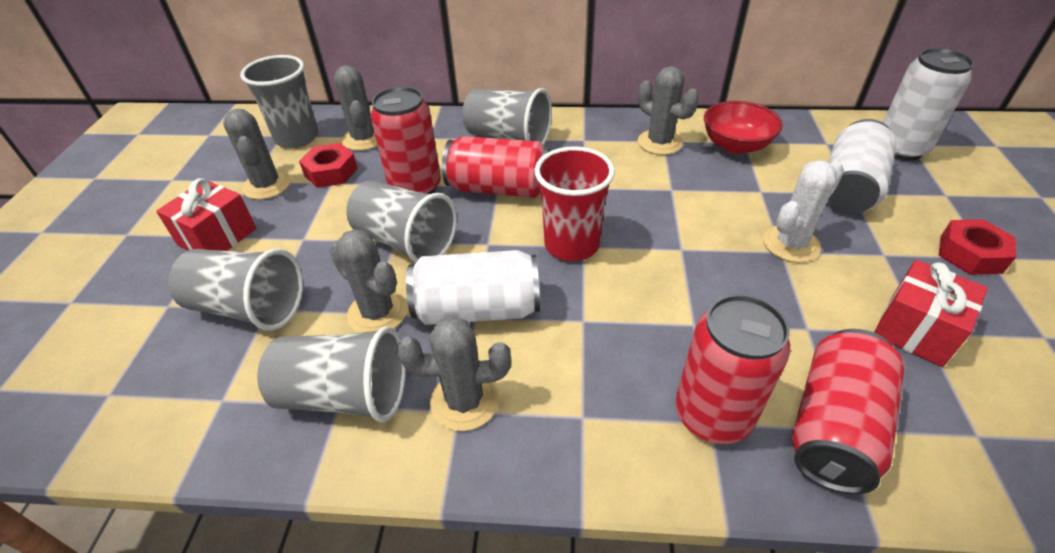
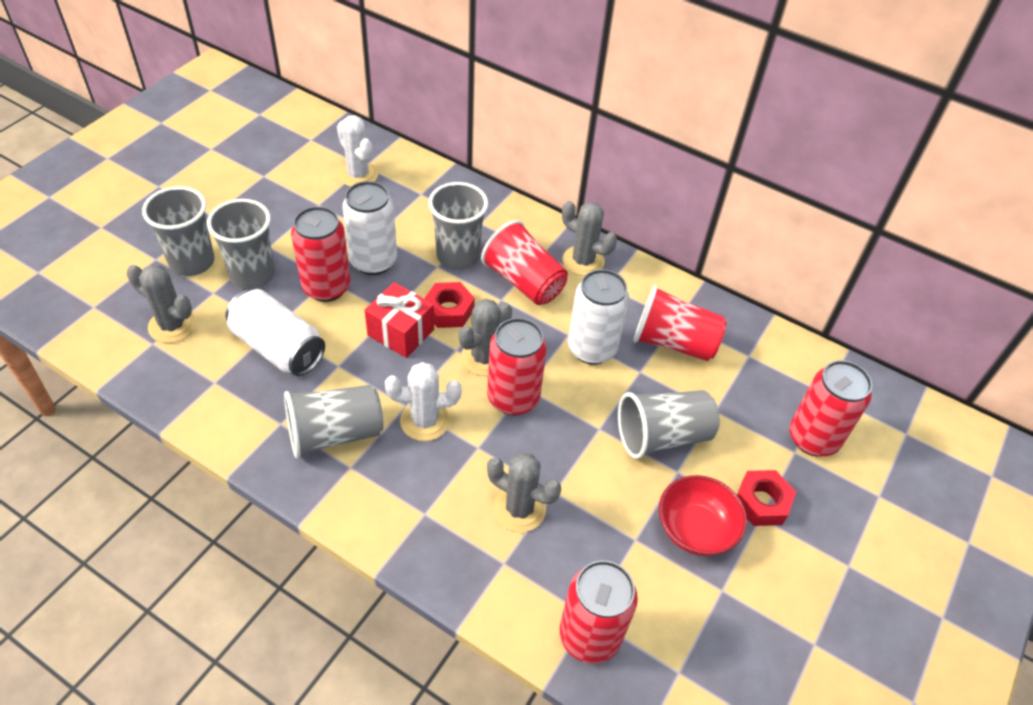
grey cactus: 5 -> 4
red cup: 1 -> 2
red gift: 2 -> 1
white cactus: 1 -> 2

